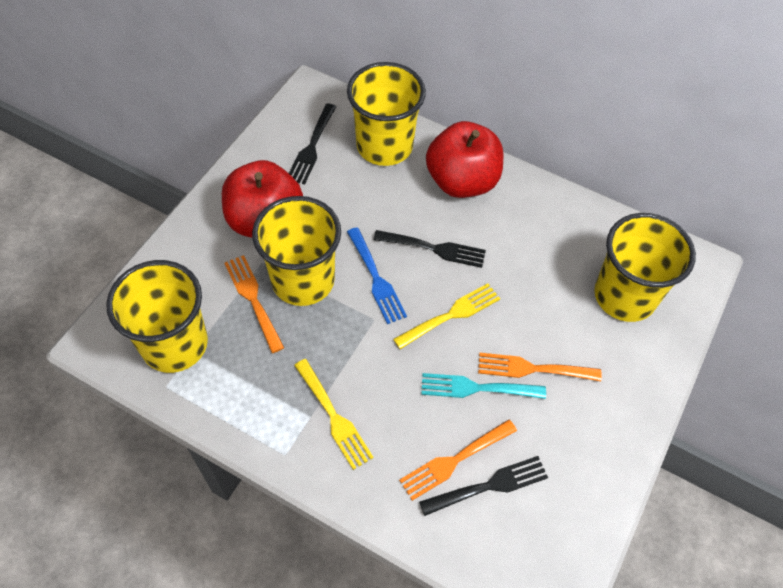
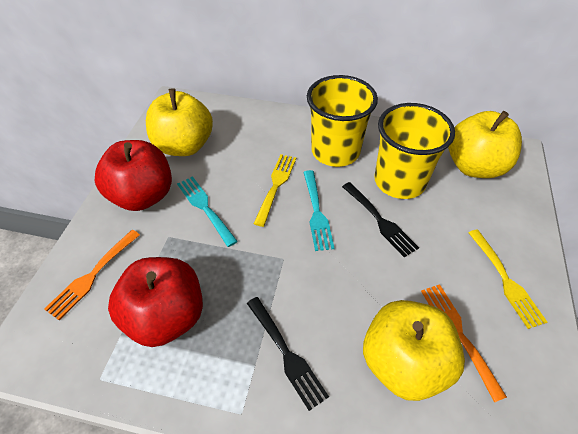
black fork: 3 -> 2
blue fork: 1 -> 0
orange fork: 3 -> 2
turquoise fork: 1 -> 2
yellow apple: 0 -> 3
yellow cup: 4 -> 2

